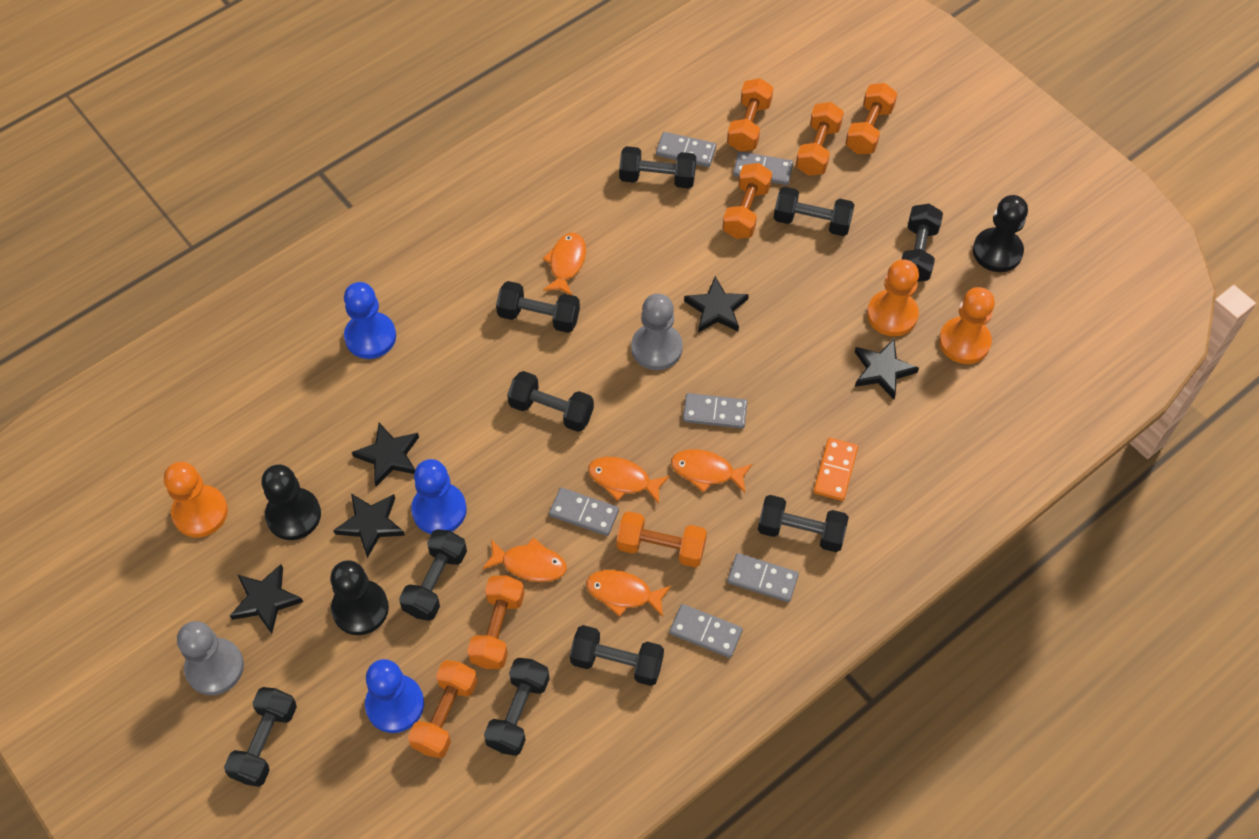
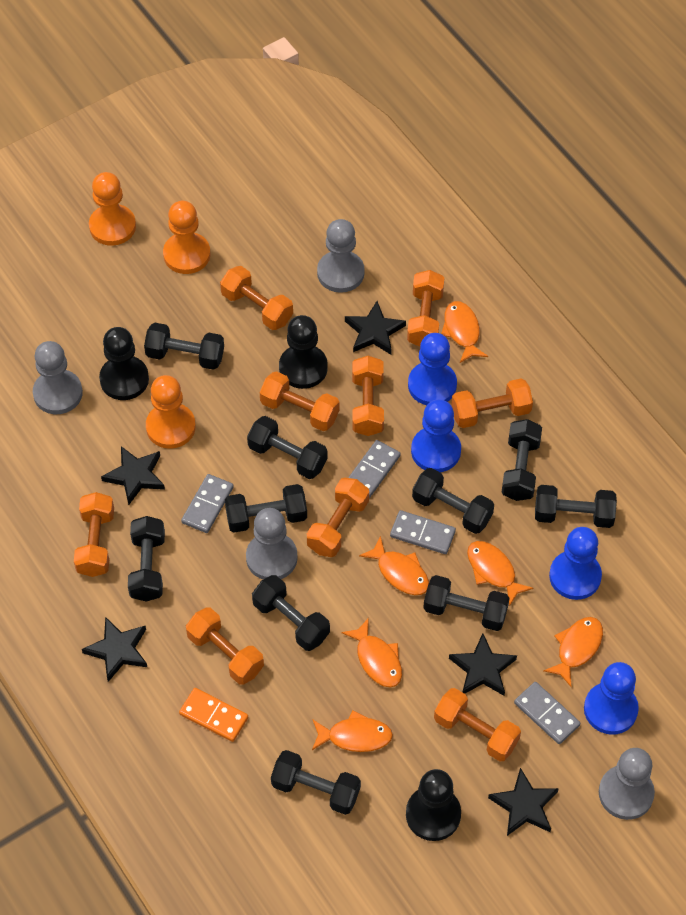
blue pawn: 3 -> 4
grey domino: 6 -> 4
grey pawn: 2 -> 4
orange dumbbell: 7 -> 9
orange fish: 5 -> 6

